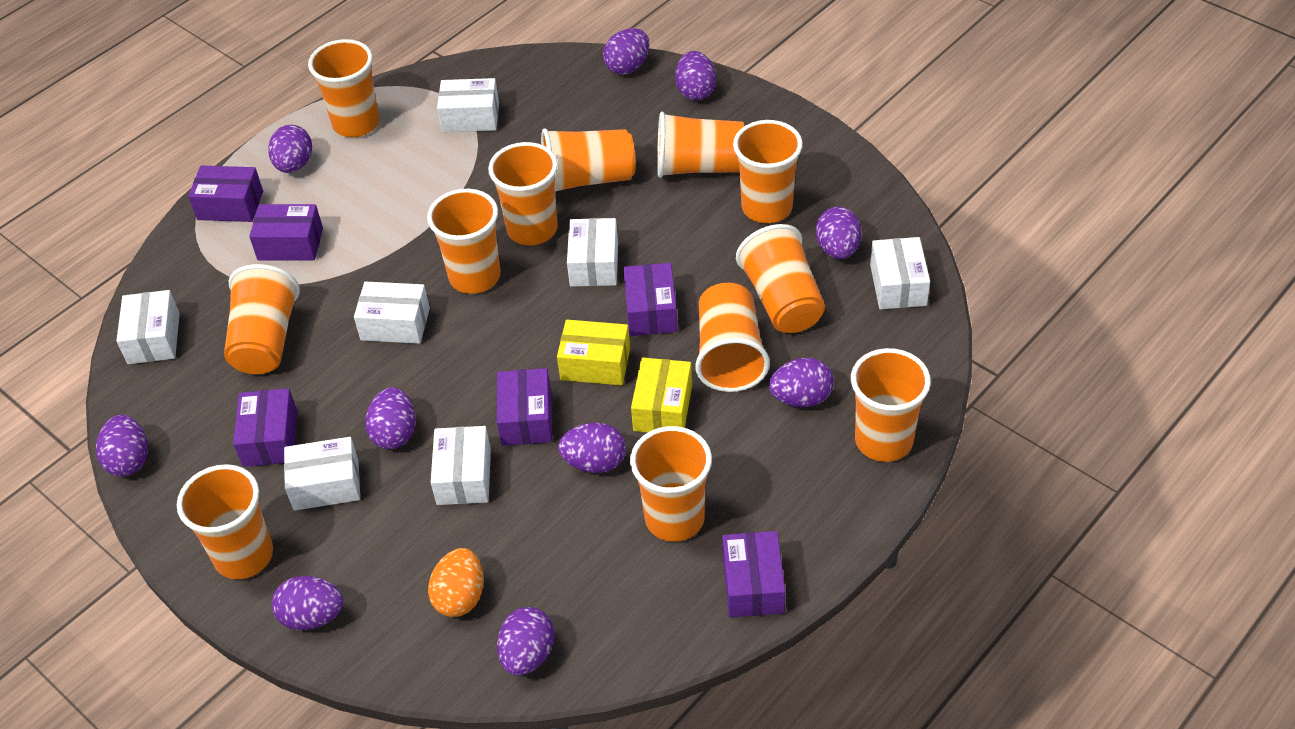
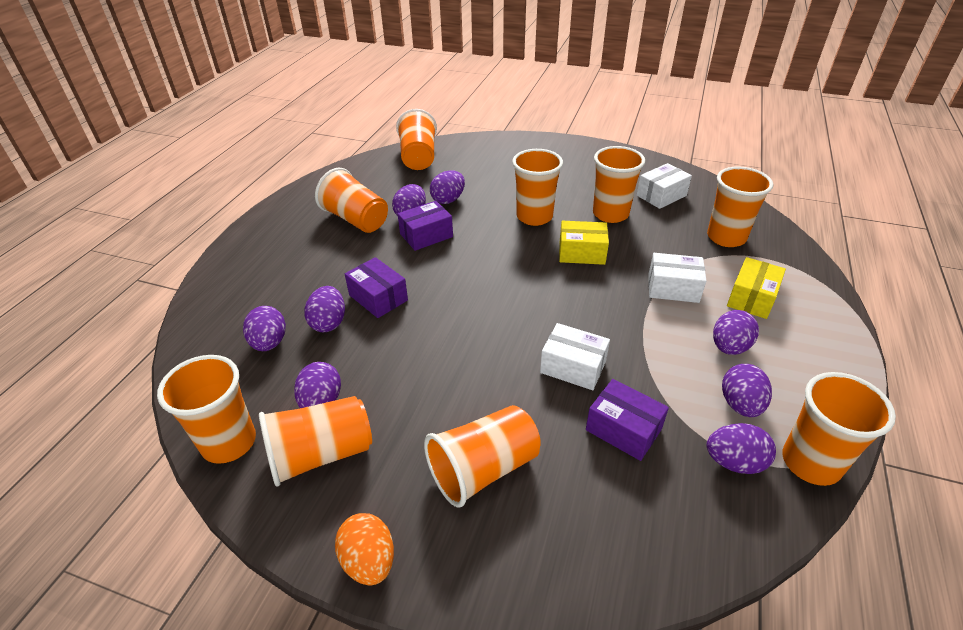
orange cup: 12 -> 9
purple box: 6 -> 3
purple egg: 10 -> 8
white box: 7 -> 3

